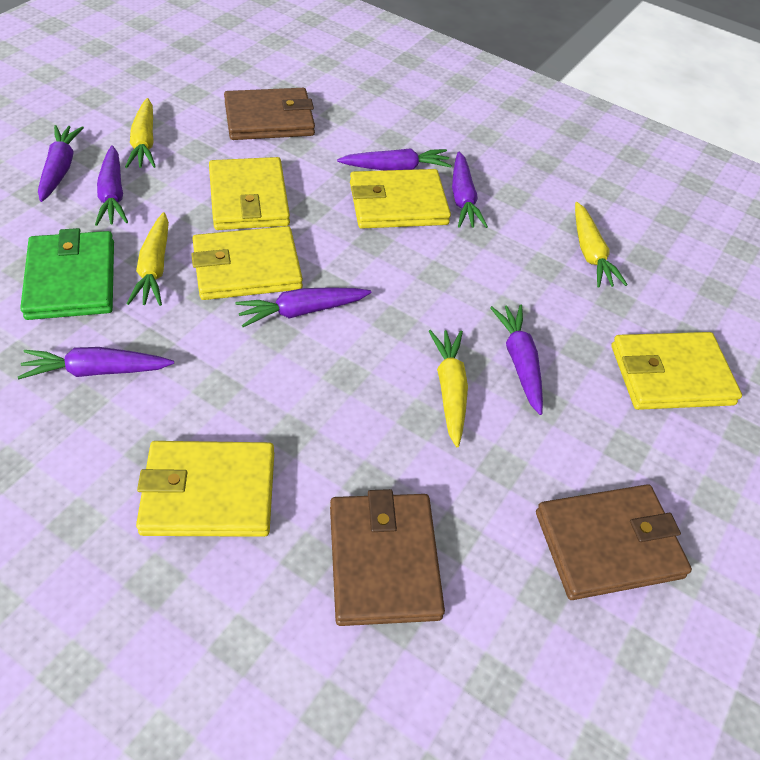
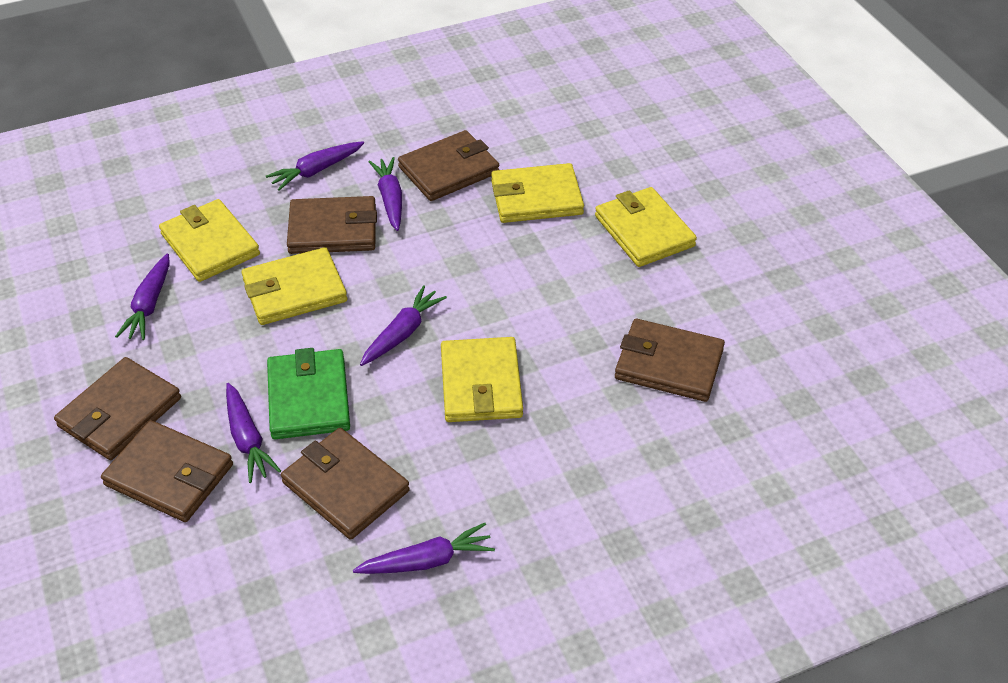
brown wallet: 3 -> 6
purple carrot: 7 -> 6
yellow carrot: 4 -> 0

